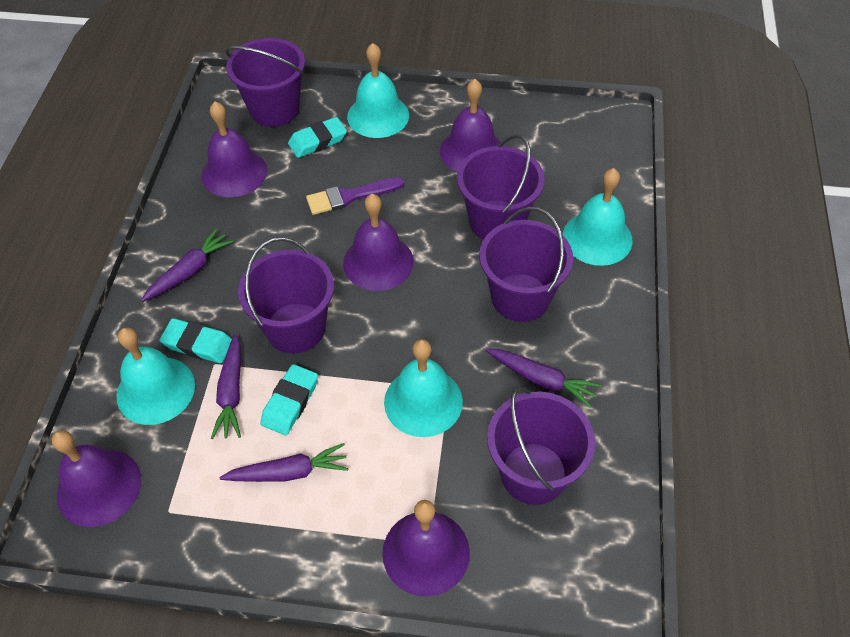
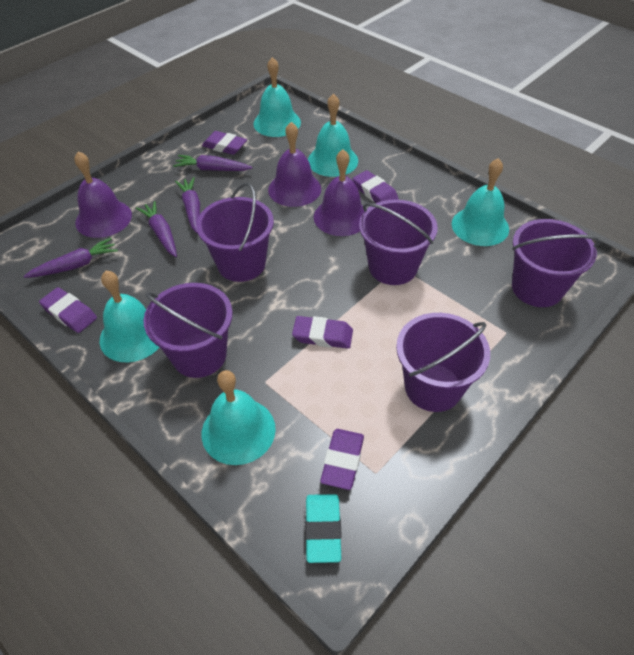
purple bell: 5 -> 3
purple brush: 1 -> 0
purple eraser: 0 -> 5
turquoise bell: 4 -> 5
turquoise eraser: 3 -> 1

